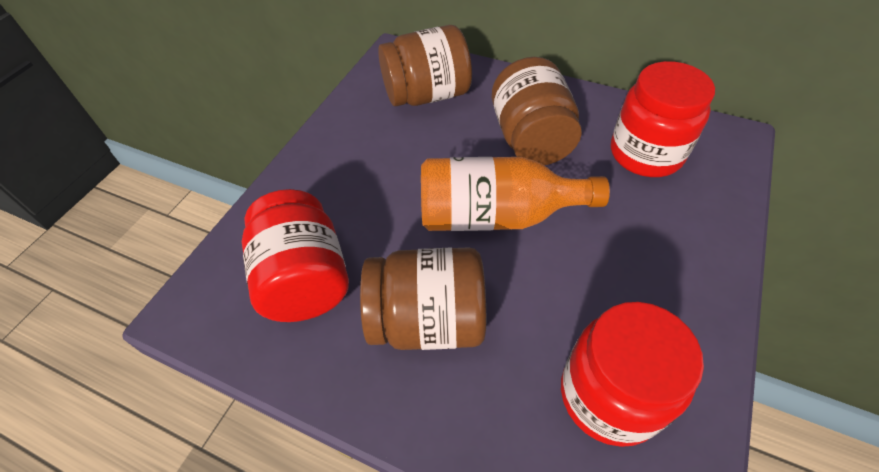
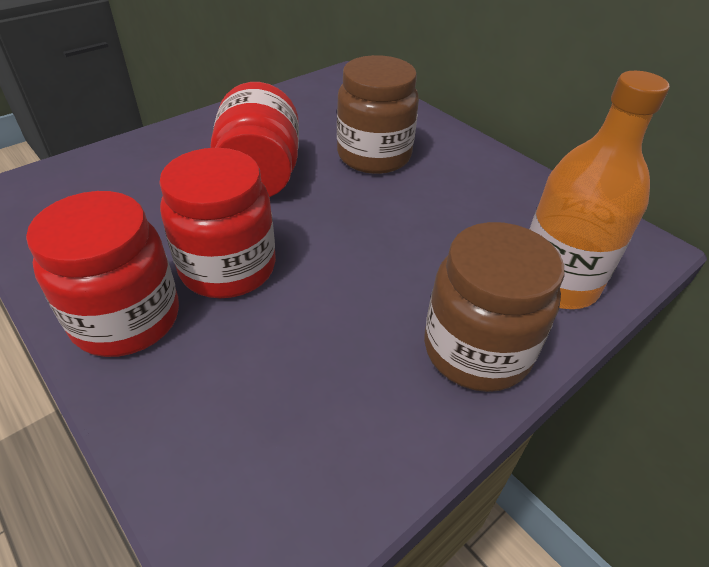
brown jar: 3 -> 2

